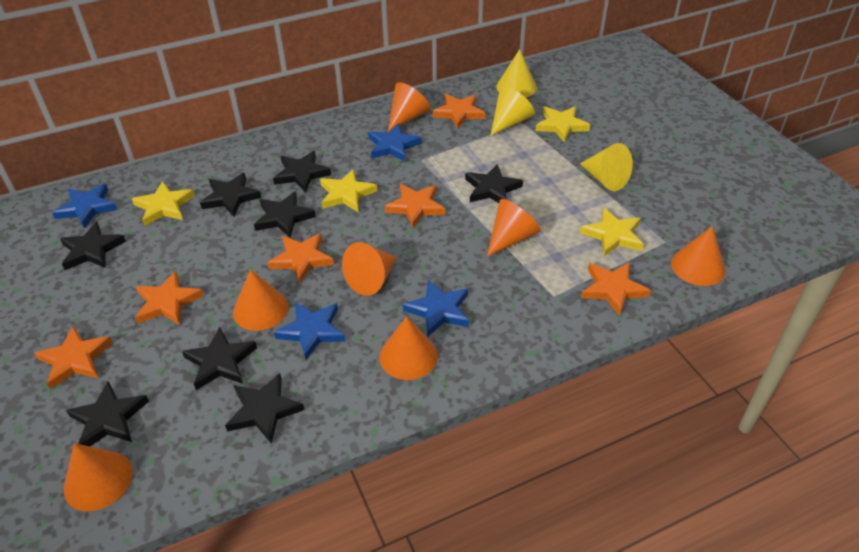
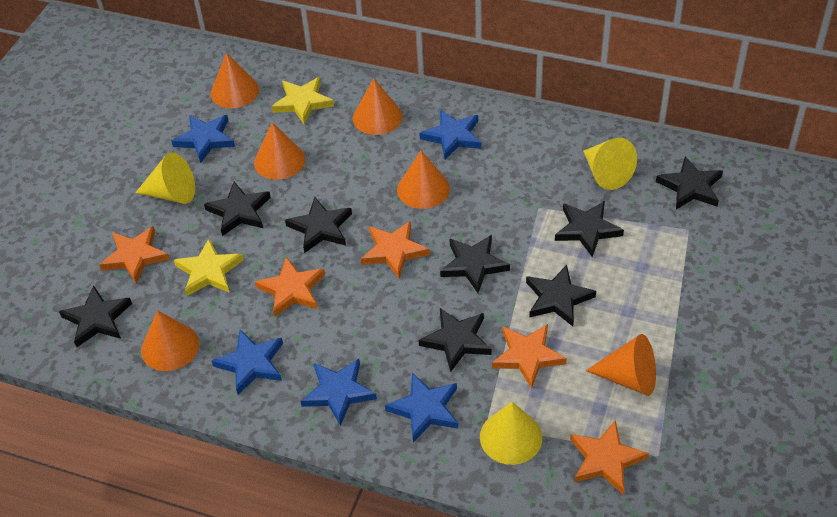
blue star: 4 -> 5
orange cone: 7 -> 6
orange star: 6 -> 5
yellow star: 4 -> 2

